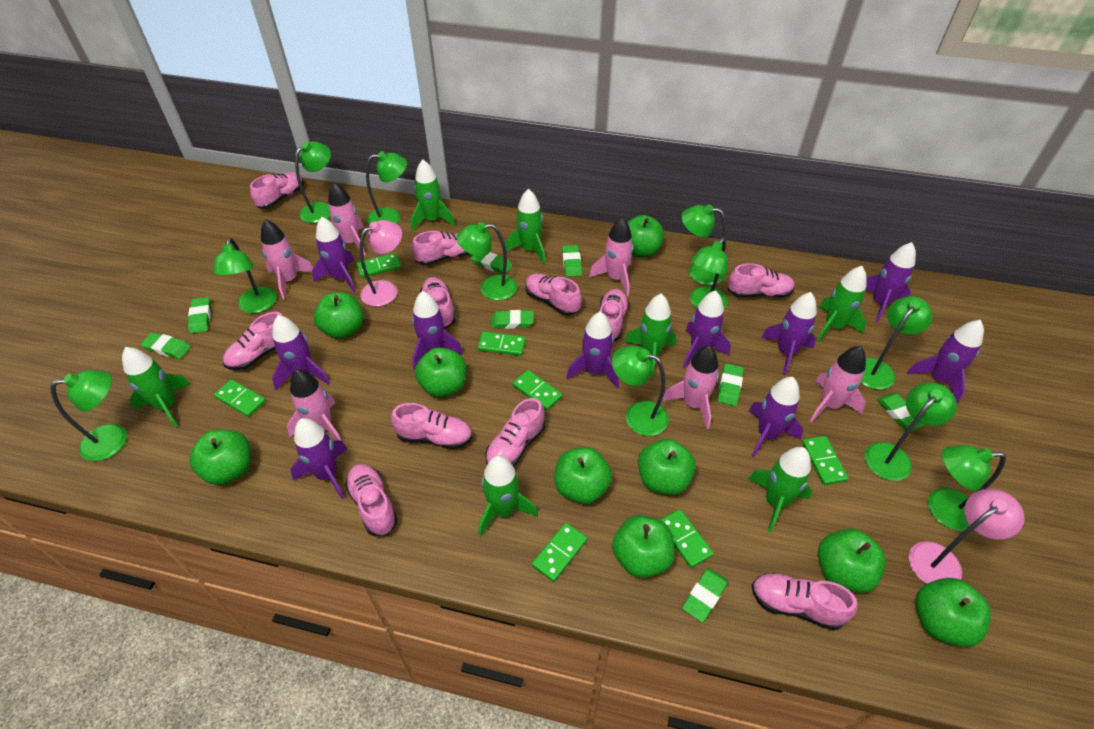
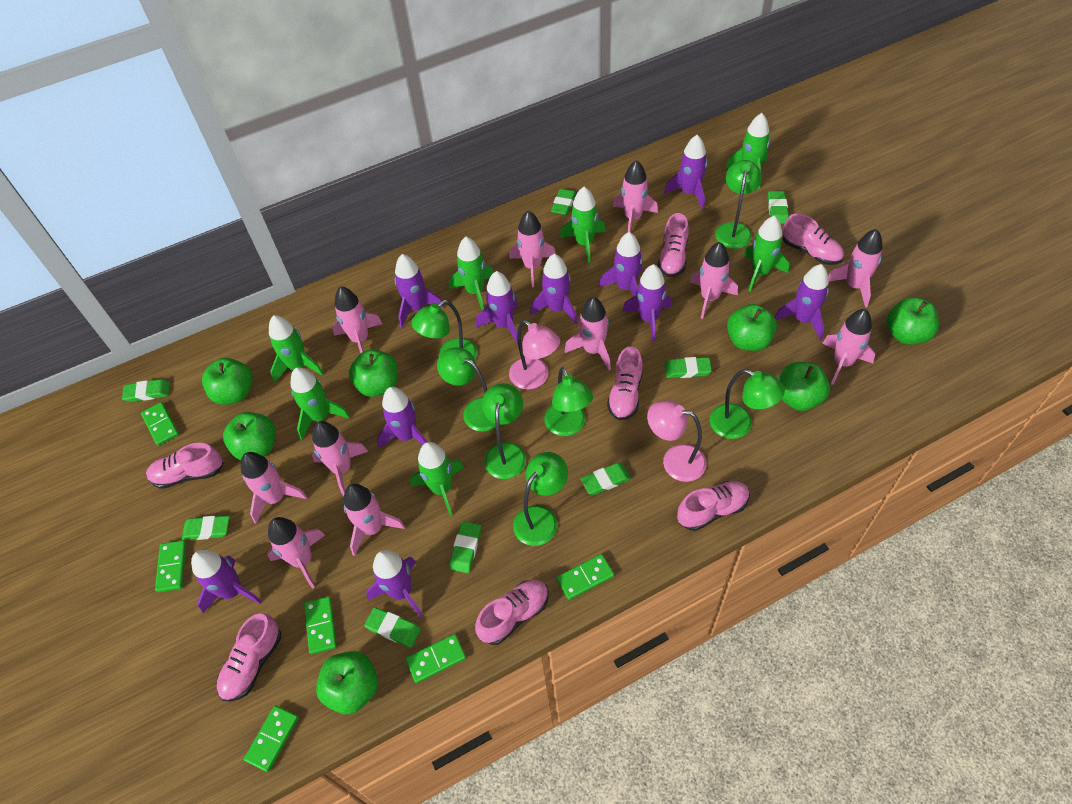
green apple: 9 -> 7
green domino: 7 -> 6
green lamp: 11 -> 7
pink rocket: 6 -> 11
pink shoe: 11 -> 7

